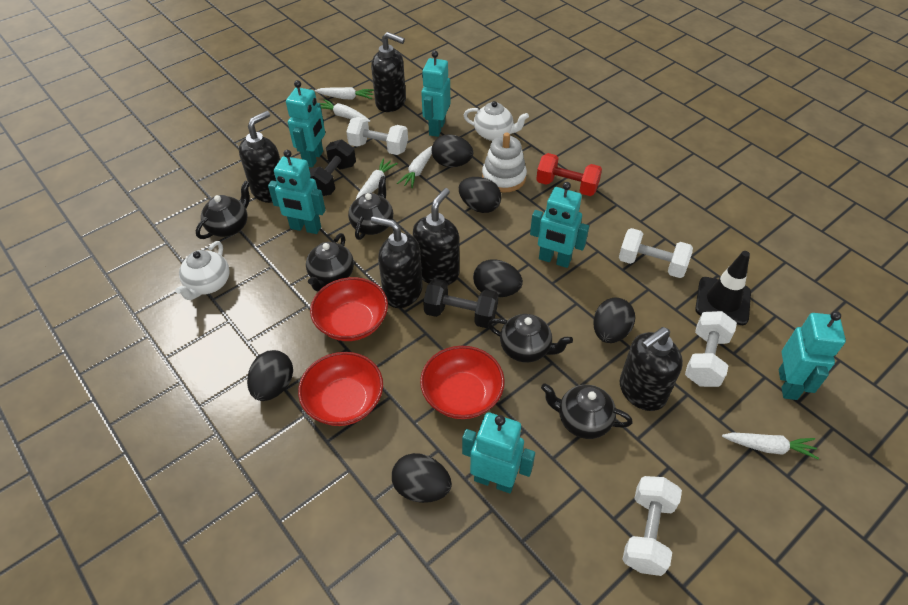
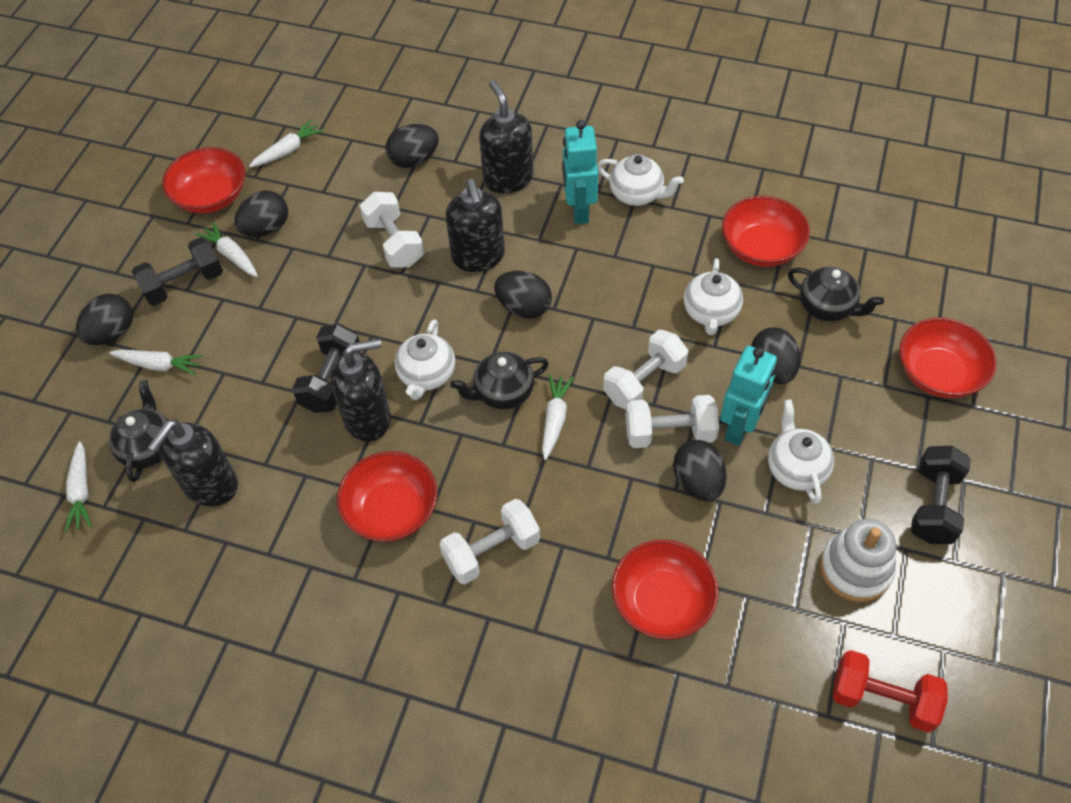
black dumbbell: 2 -> 3
black soap dispenser: 5 -> 4
black teapot: 5 -> 3
black traffic cone: 1 -> 0
red bowl: 3 -> 5
turquoise robot: 6 -> 2
white teapot: 2 -> 4

